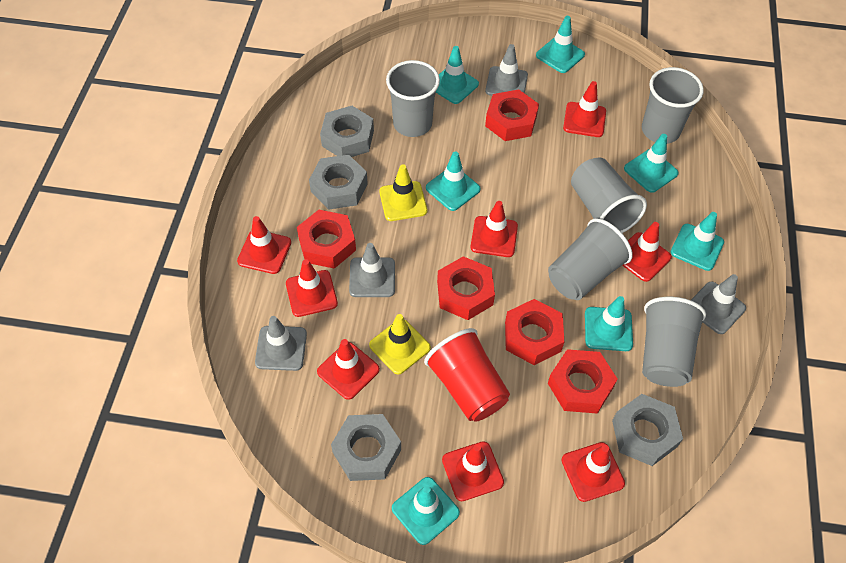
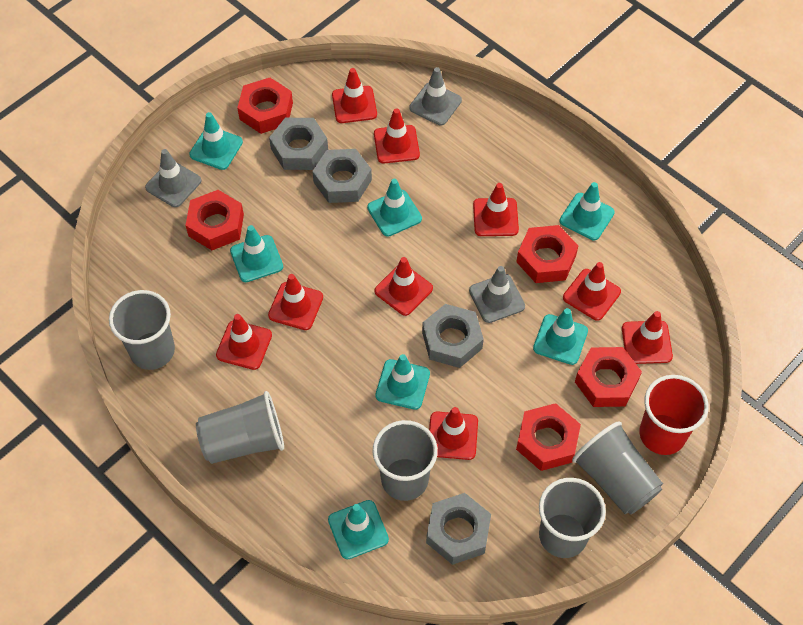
grey traffic cone: 4 -> 3
red traffic cone: 8 -> 9
yellow traffic cone: 2 -> 0

